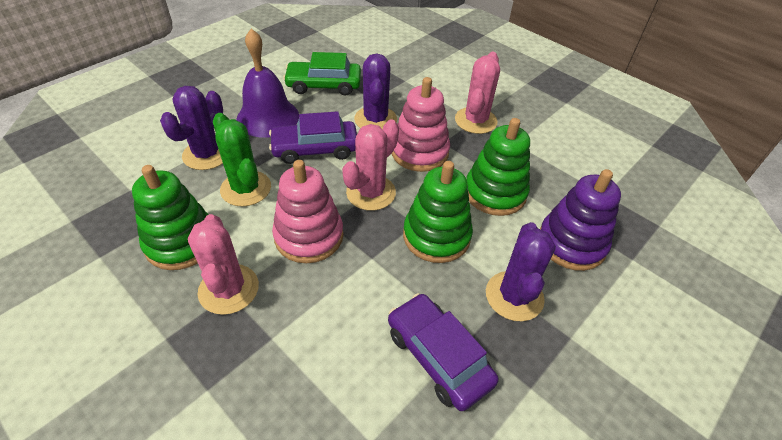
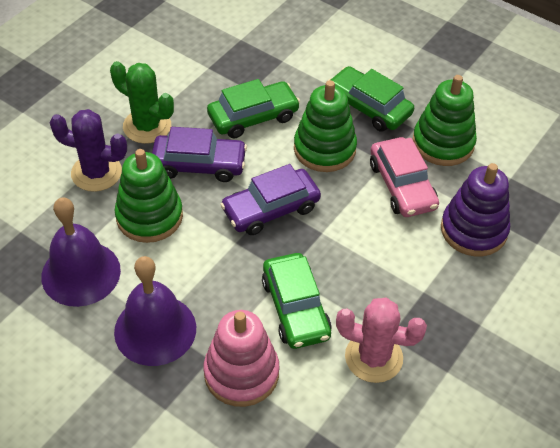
green car: 1 -> 3
pink cactus: 3 -> 1
pink car: 0 -> 1
pink stacking toy: 2 -> 1
purple bell: 1 -> 2
purple cactus: 3 -> 1

